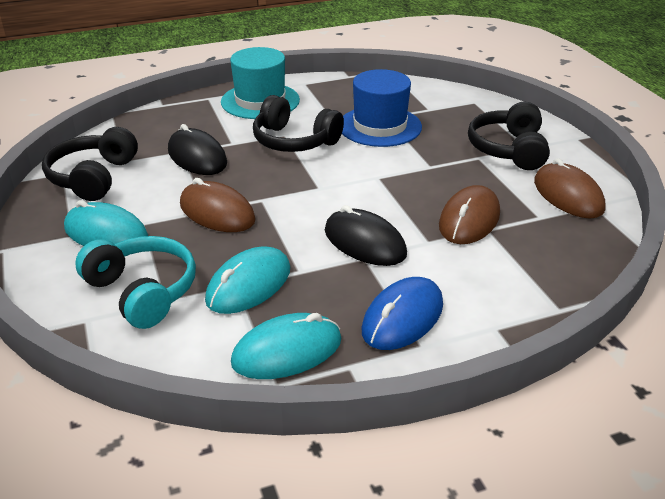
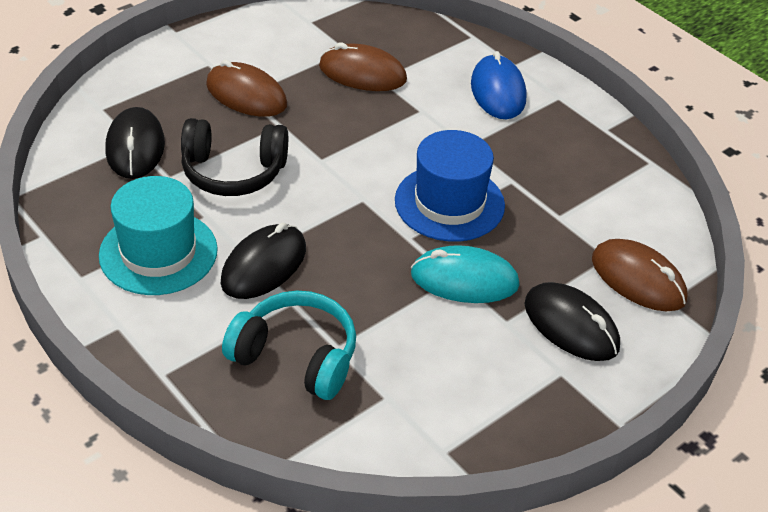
black headphones: 3 -> 1
black mouse: 2 -> 3
turquoise mouse: 3 -> 1

